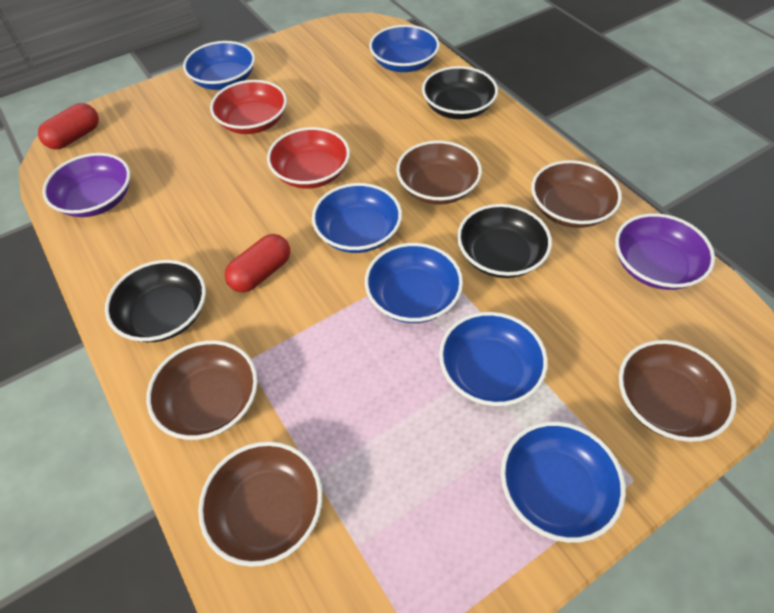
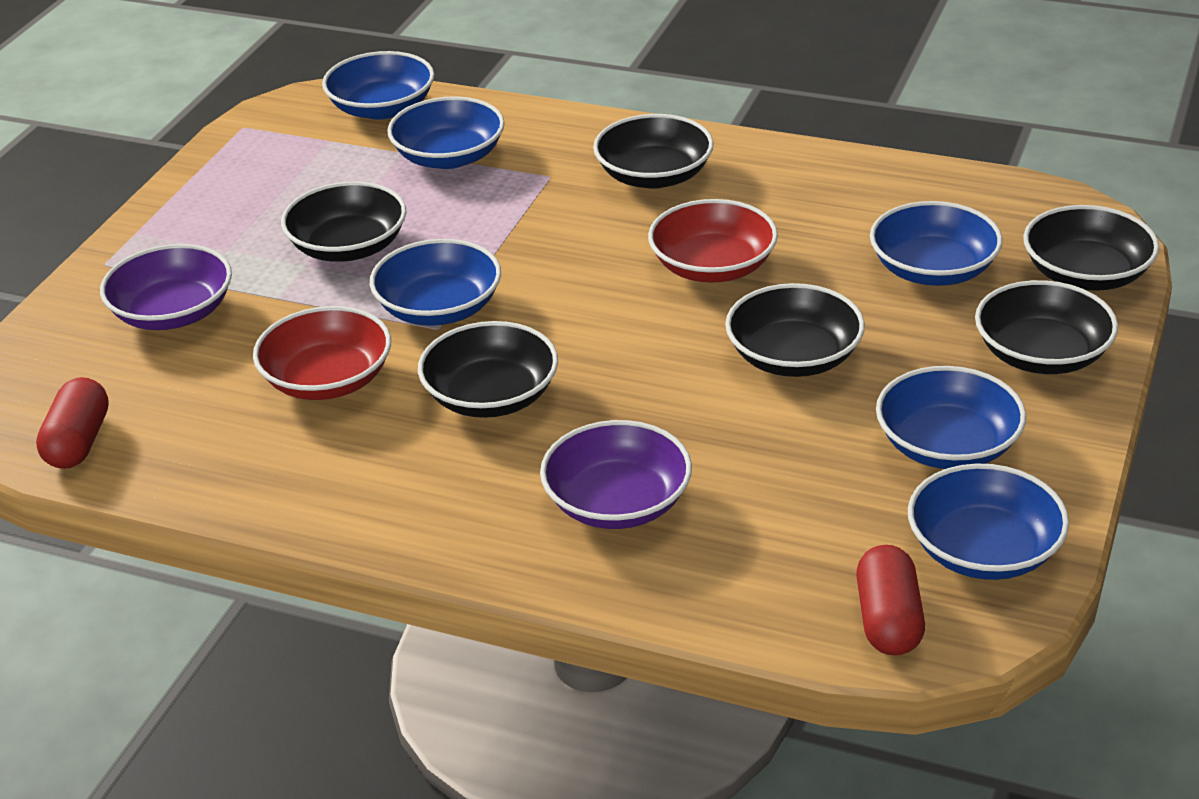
black bowl: 3 -> 6
brown bowl: 5 -> 0

